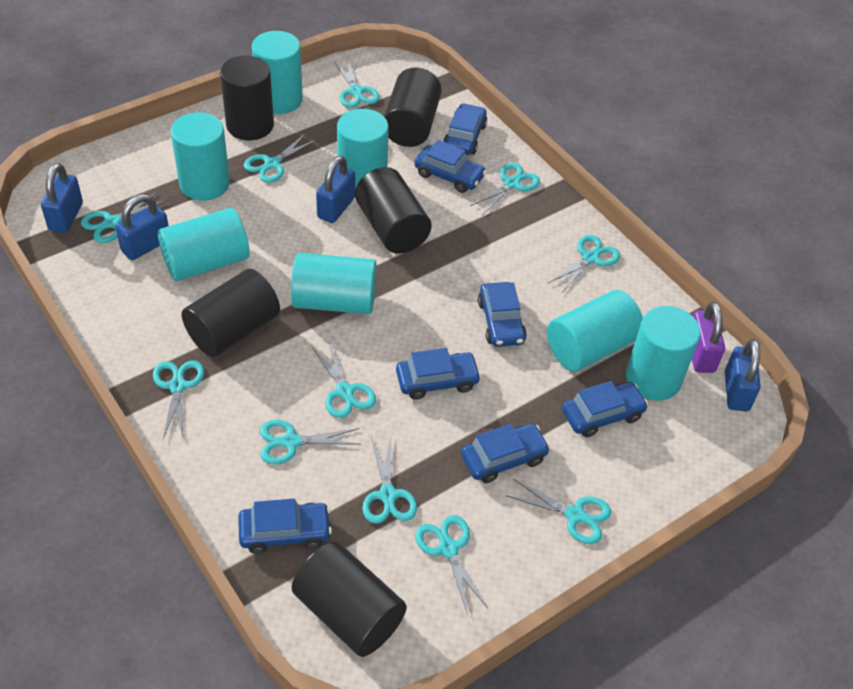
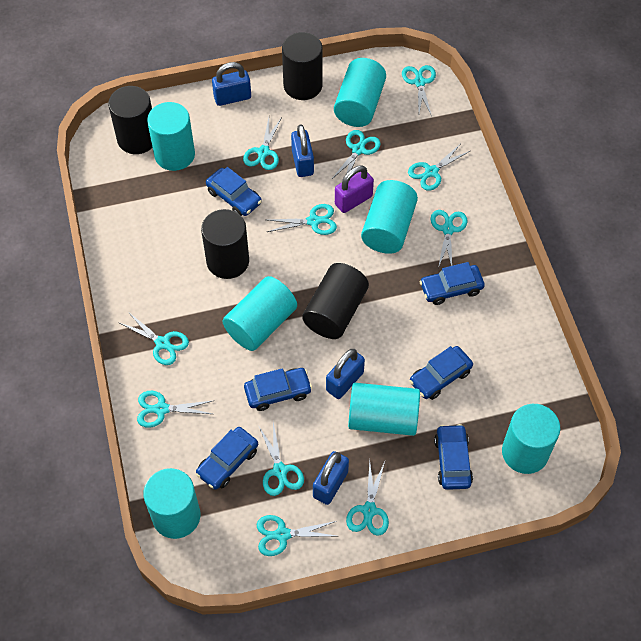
black cylinder: 5 -> 4
blue car: 7 -> 6

